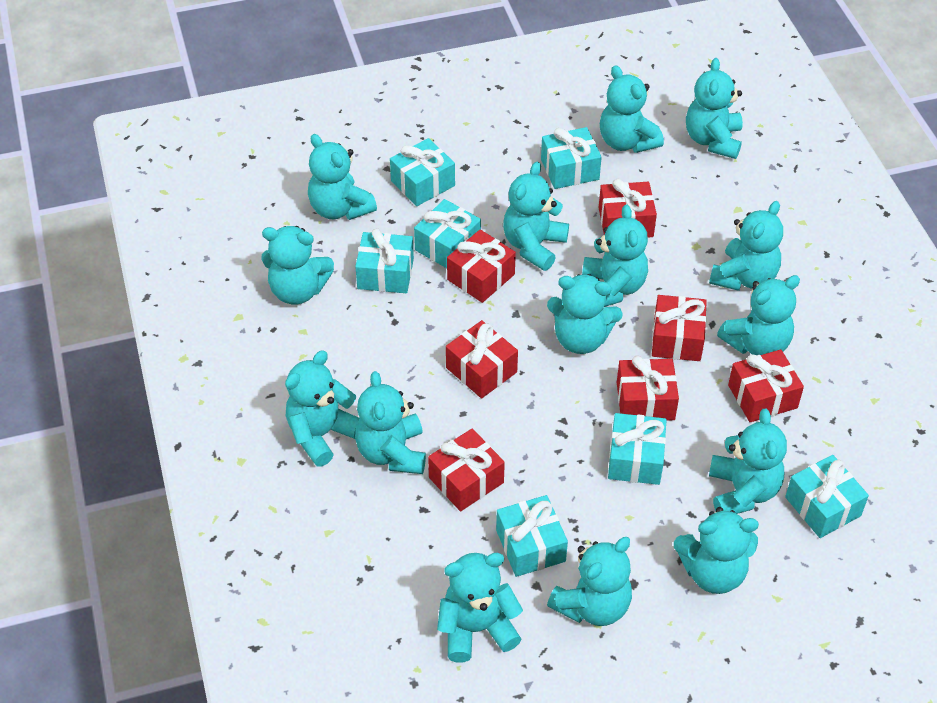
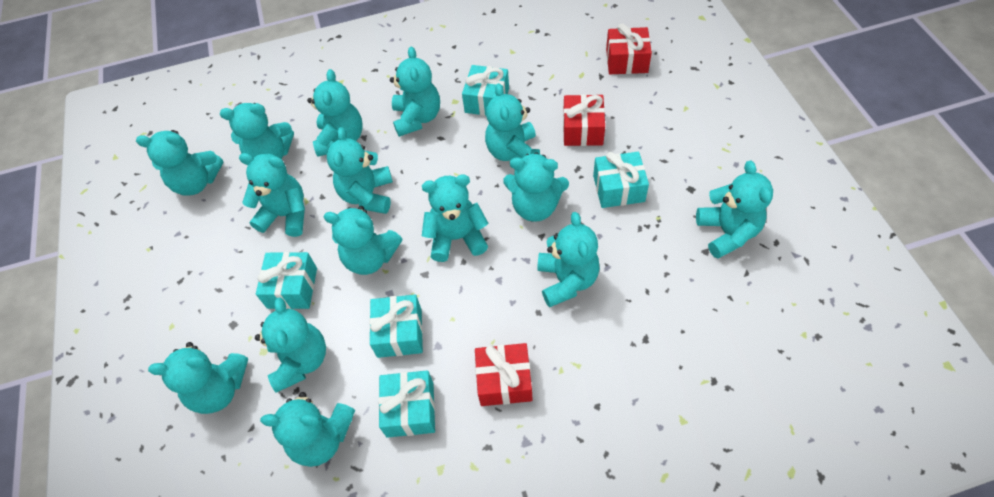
red gift: 7 -> 3
turquoise gift: 7 -> 5

